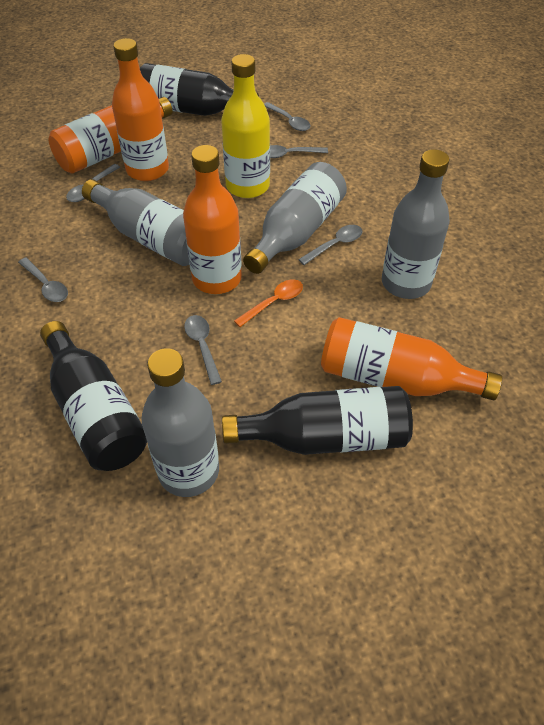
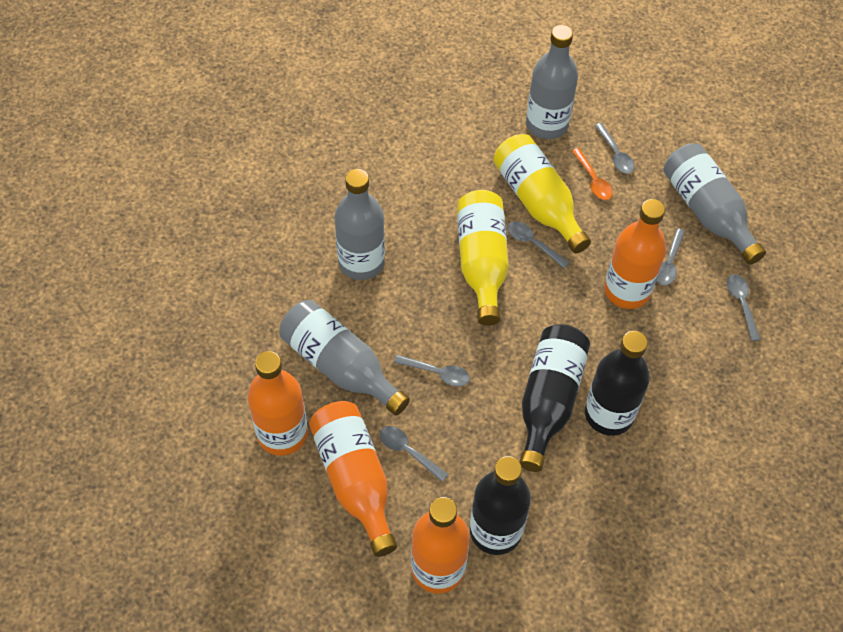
yellow bottle: 1 -> 2

